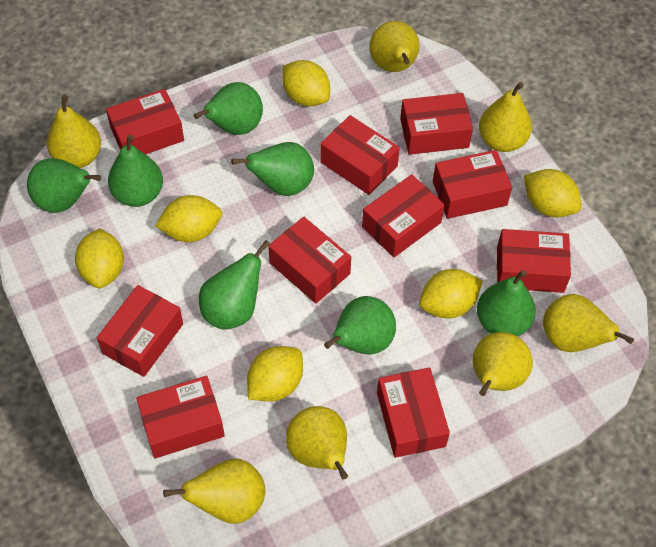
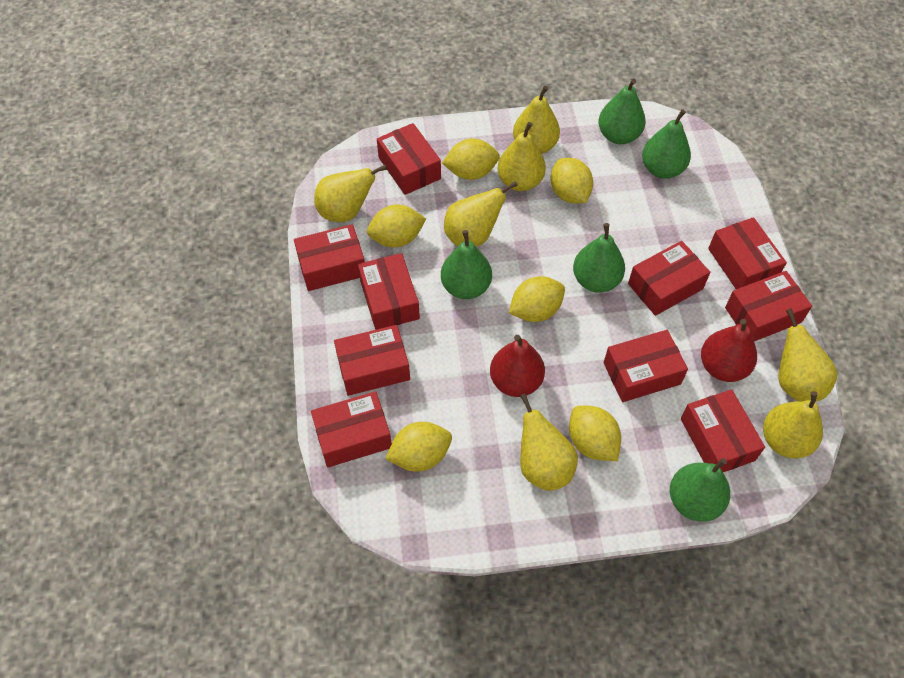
green pear: 7 -> 5
red pear: 0 -> 2

